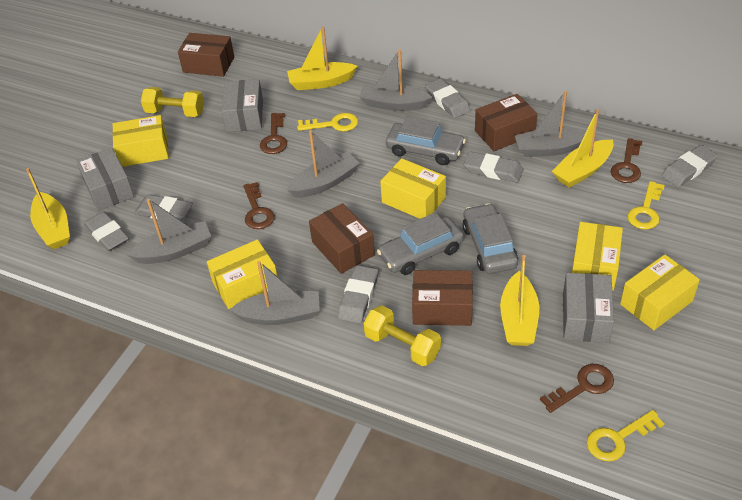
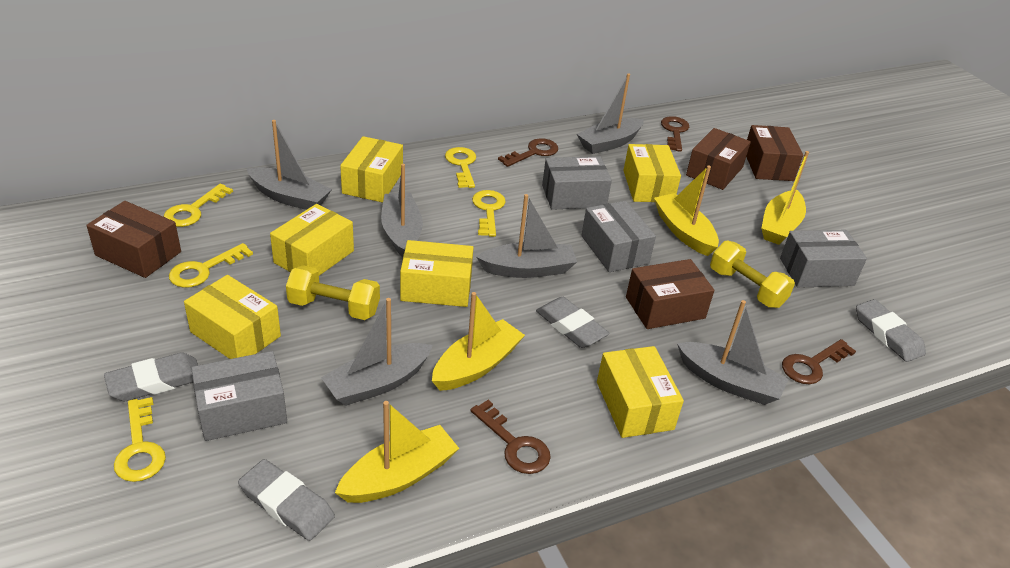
grey boat: 5 -> 6
grey box: 3 -> 4
grey car: 3 -> 0
grey eraser: 6 -> 4
yellow box: 5 -> 6
yellow key: 3 -> 5

